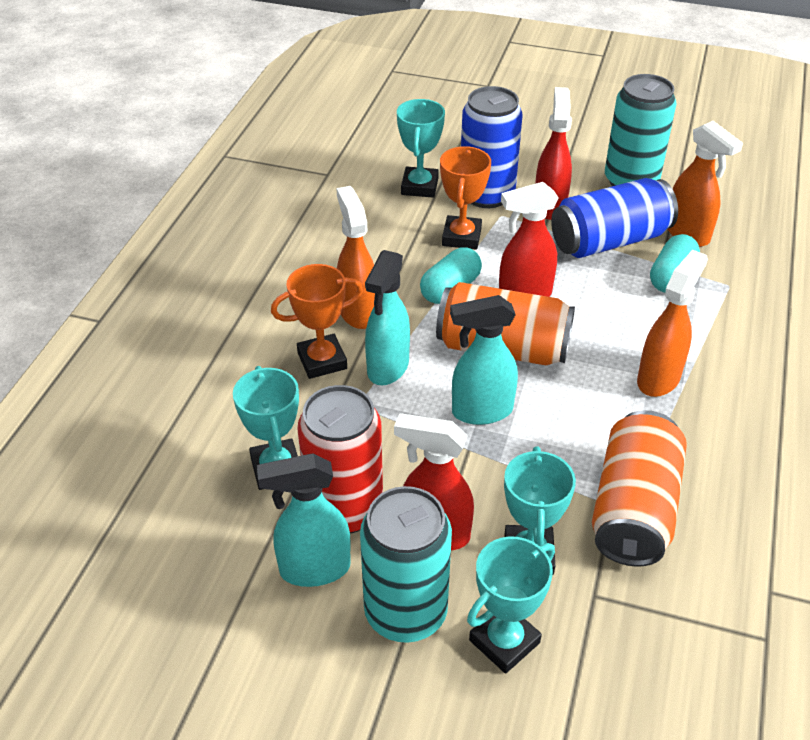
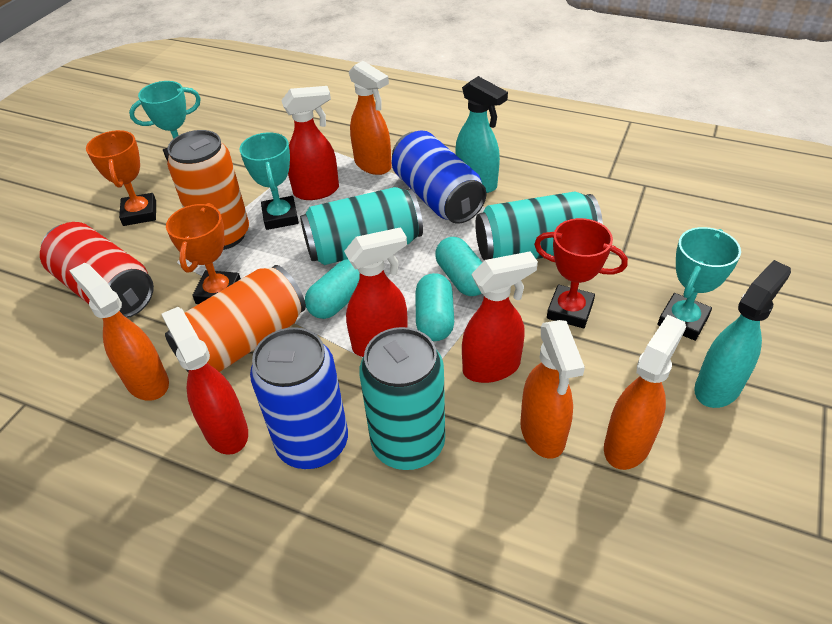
orange spray bottle: 3 -> 4
red spray bottle: 3 -> 4
red trophy: 0 -> 1
turquoise can: 2 -> 3
turquoise capsule: 2 -> 3
turquoise spray bottle: 3 -> 2
turquoise trophy: 4 -> 3

